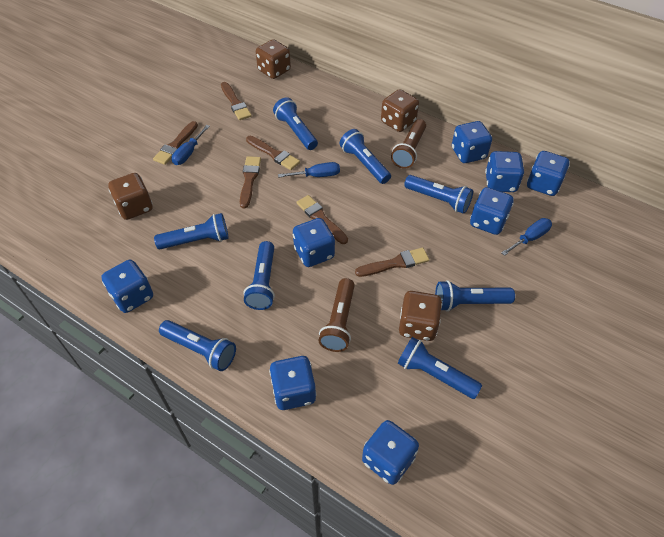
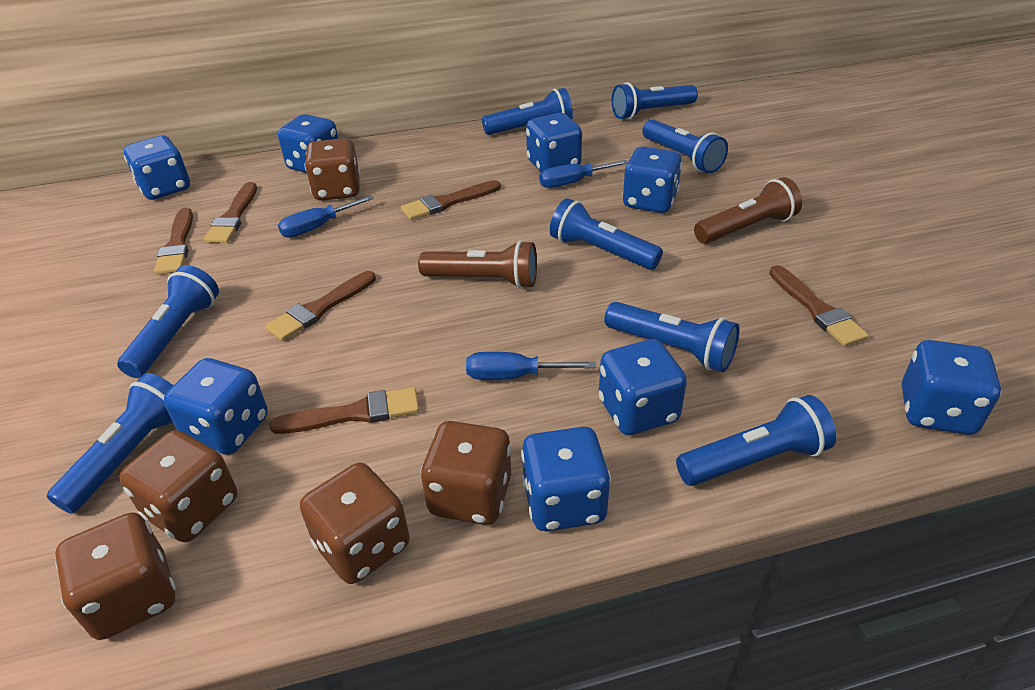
brown dice: 4 -> 5

